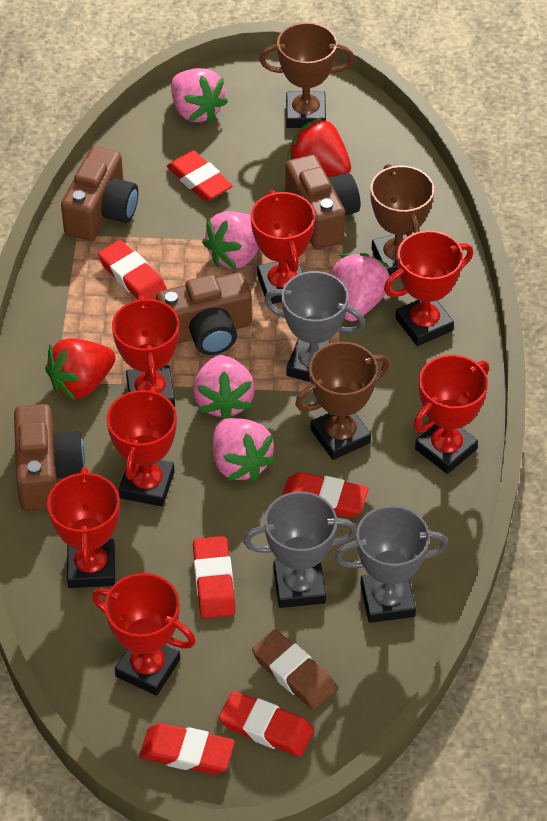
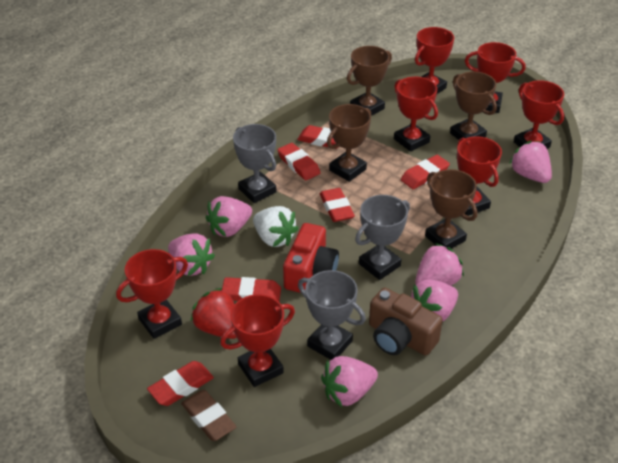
brown camera: 4 -> 1
brown trophy: 3 -> 4
pink strawberry: 5 -> 6
red camera: 0 -> 1
red strawberry: 2 -> 1
white strawberry: 0 -> 1

